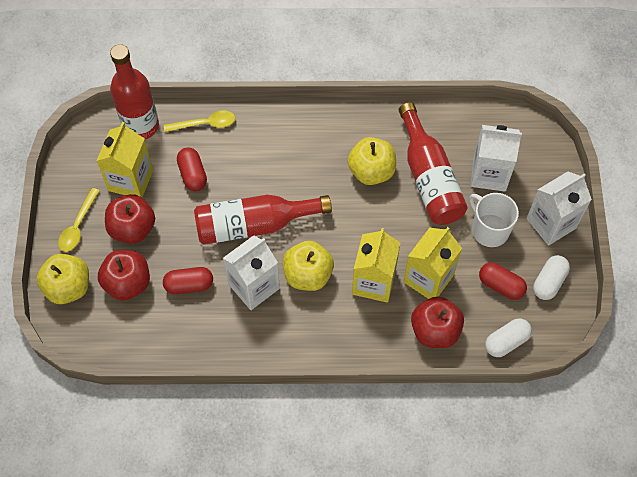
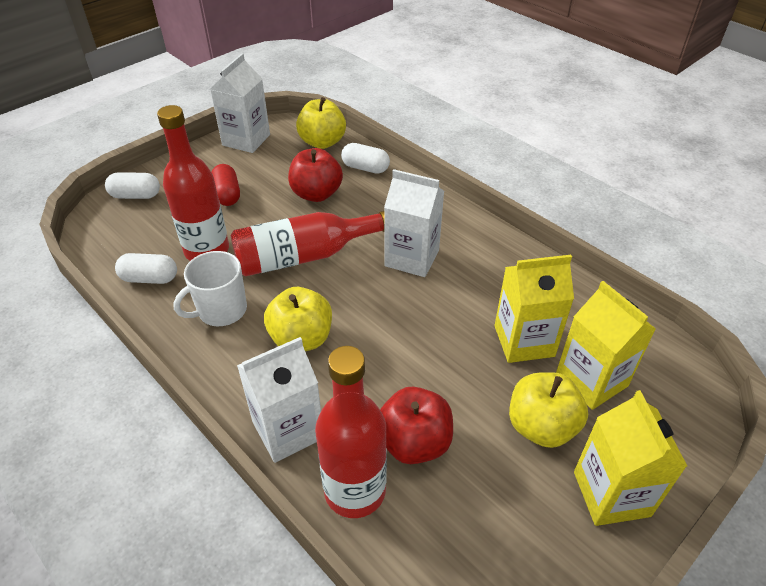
red apple: 3 -> 2
red capsule: 3 -> 1
white capsule: 2 -> 3
yellow spoon: 2 -> 0

